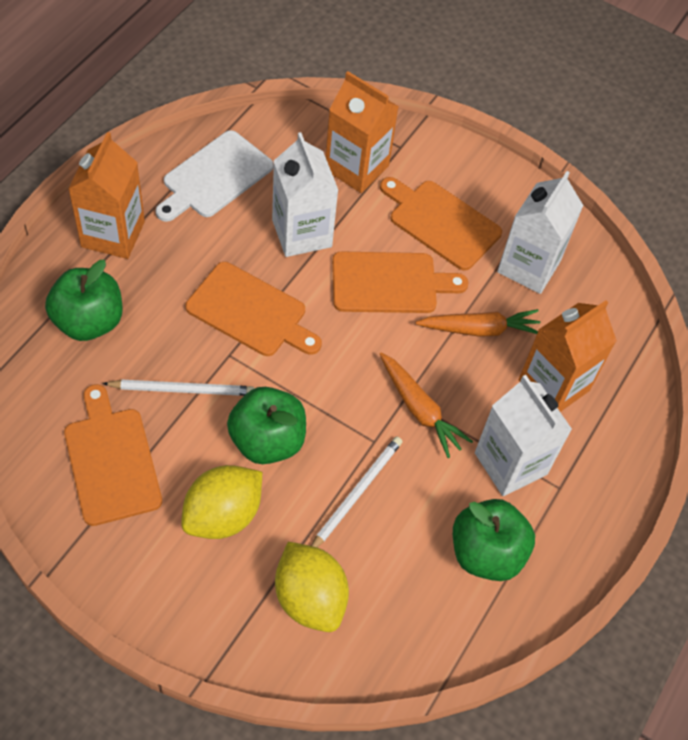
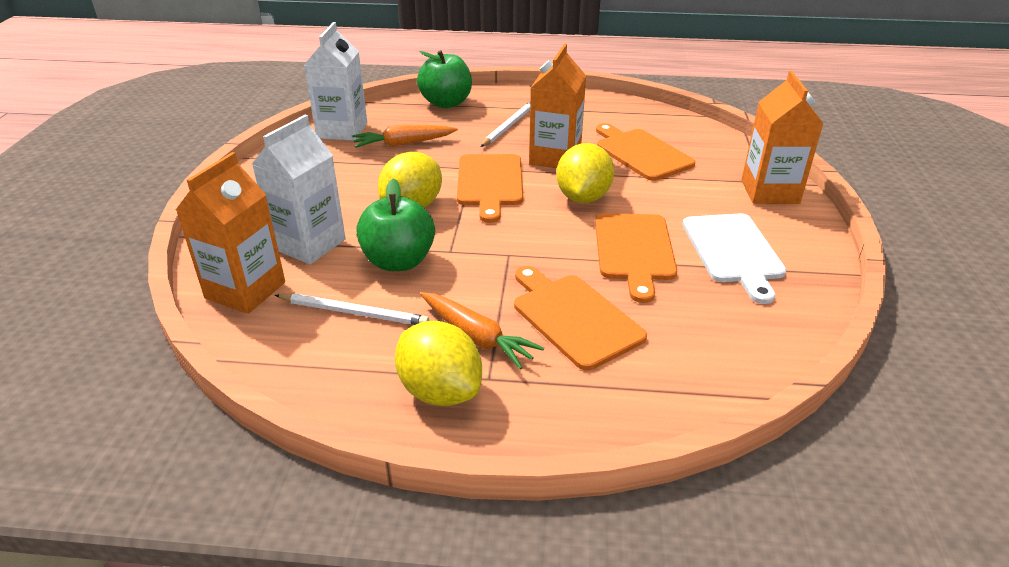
green apple: 3 -> 2
white carton: 3 -> 2
yellow lemon: 2 -> 3

